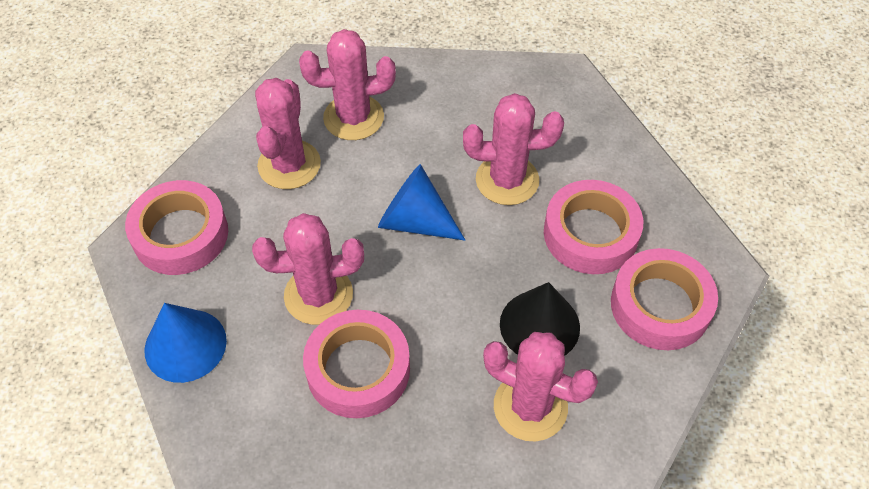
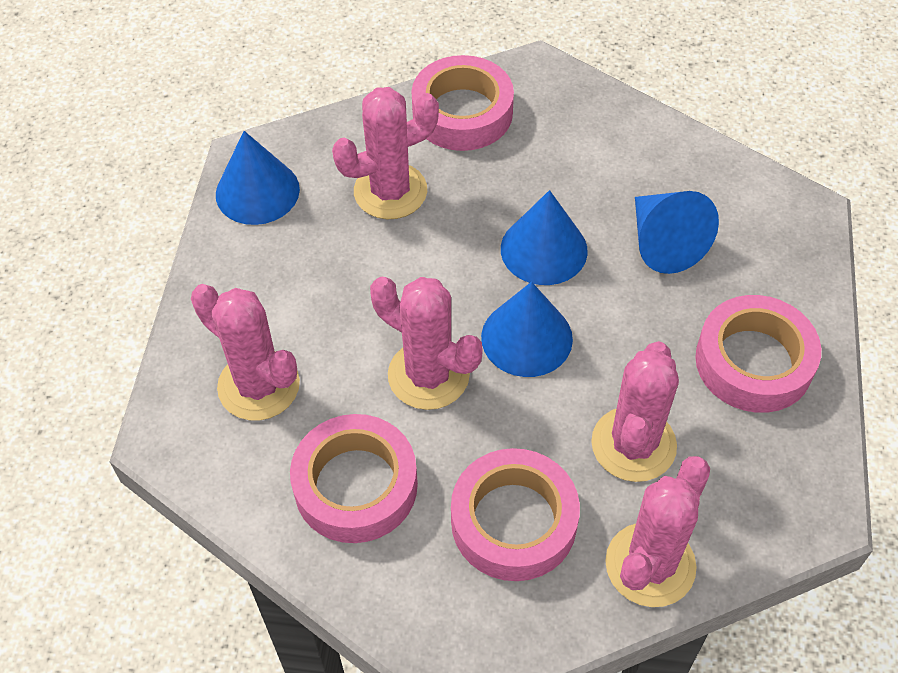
black cone: 1 -> 0
blue cone: 2 -> 4

